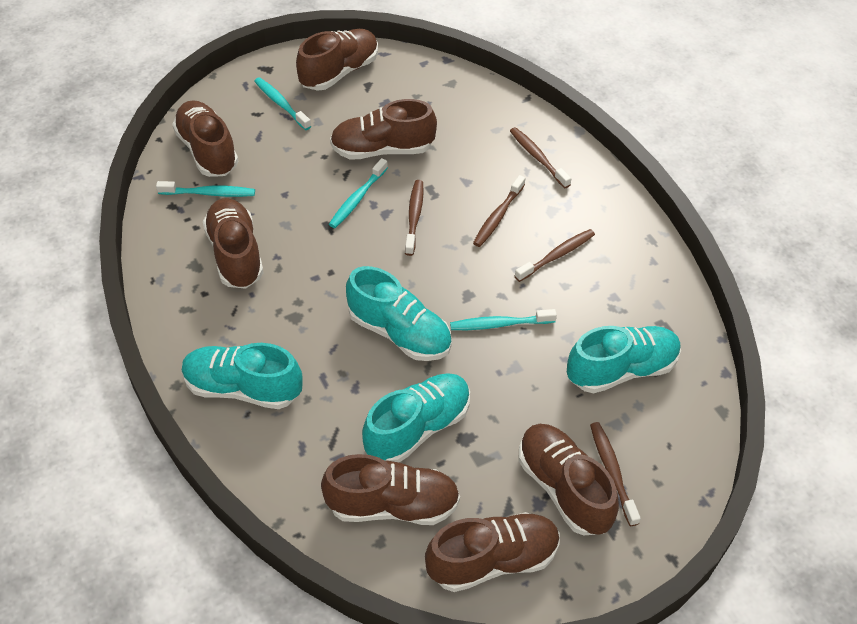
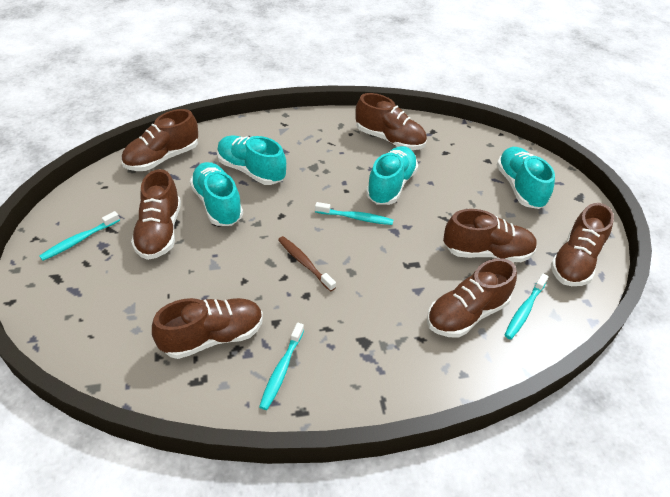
brown toothbrush: 5 -> 1

